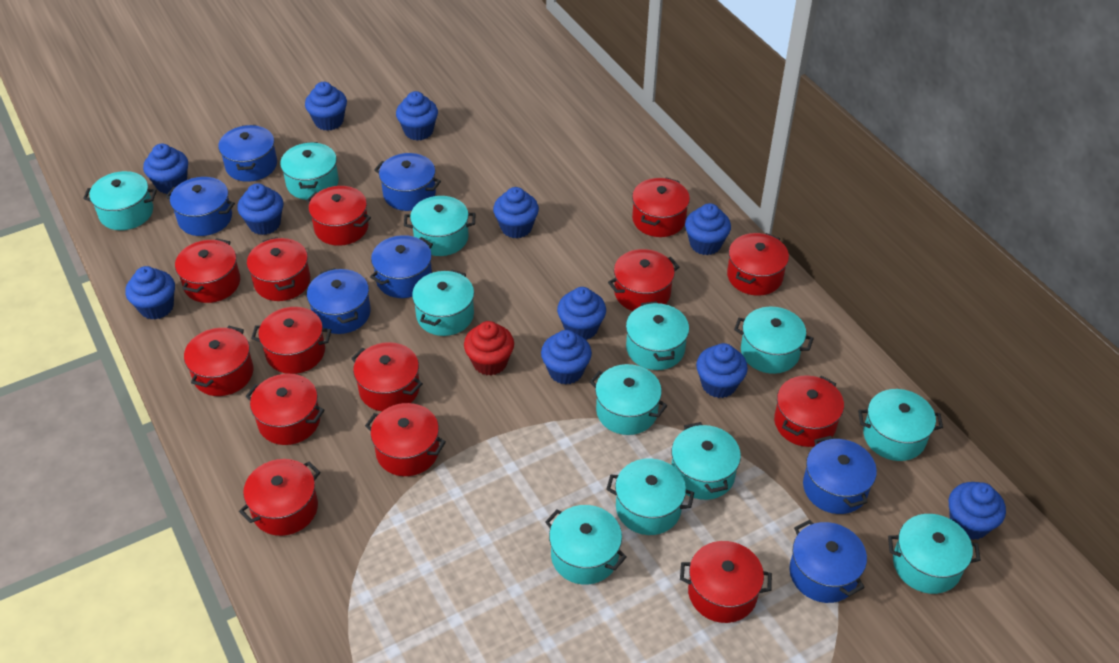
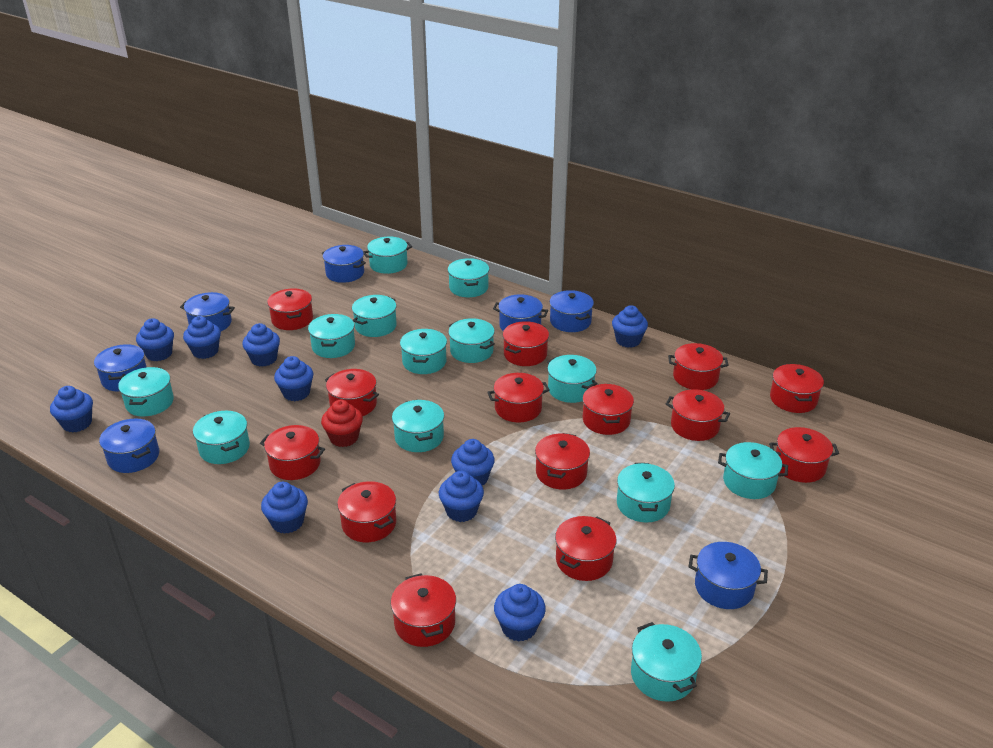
blue cupcake: 11 -> 10
turquoise pot: 12 -> 13

